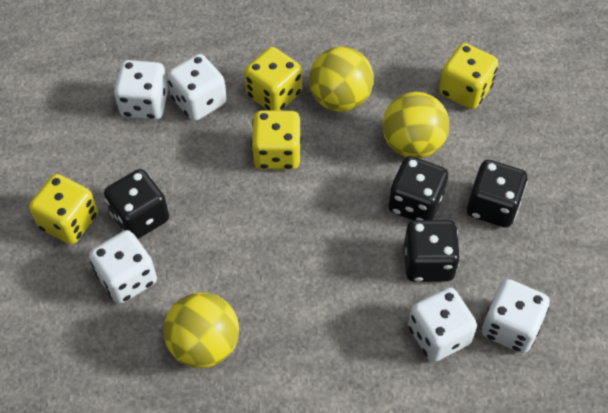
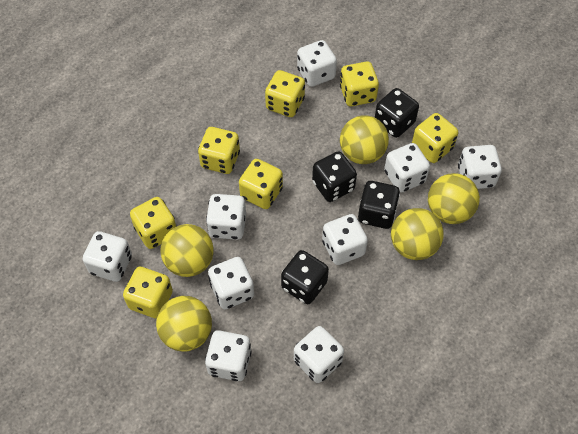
white dice: 5 -> 9
yellow ball: 3 -> 5
yellow dice: 4 -> 7

